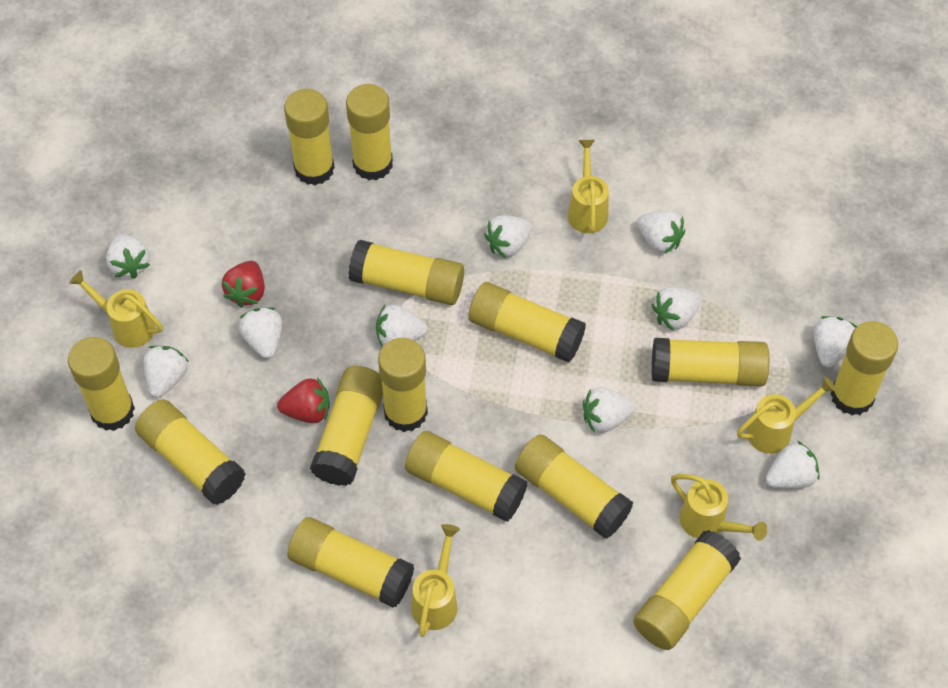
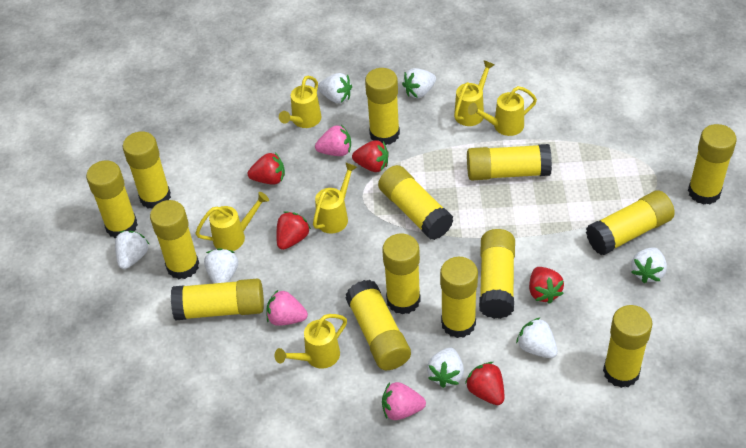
pink strawberry: 0 -> 3
red strawberry: 2 -> 5
white strawberry: 10 -> 7
yellow watering can: 5 -> 6

